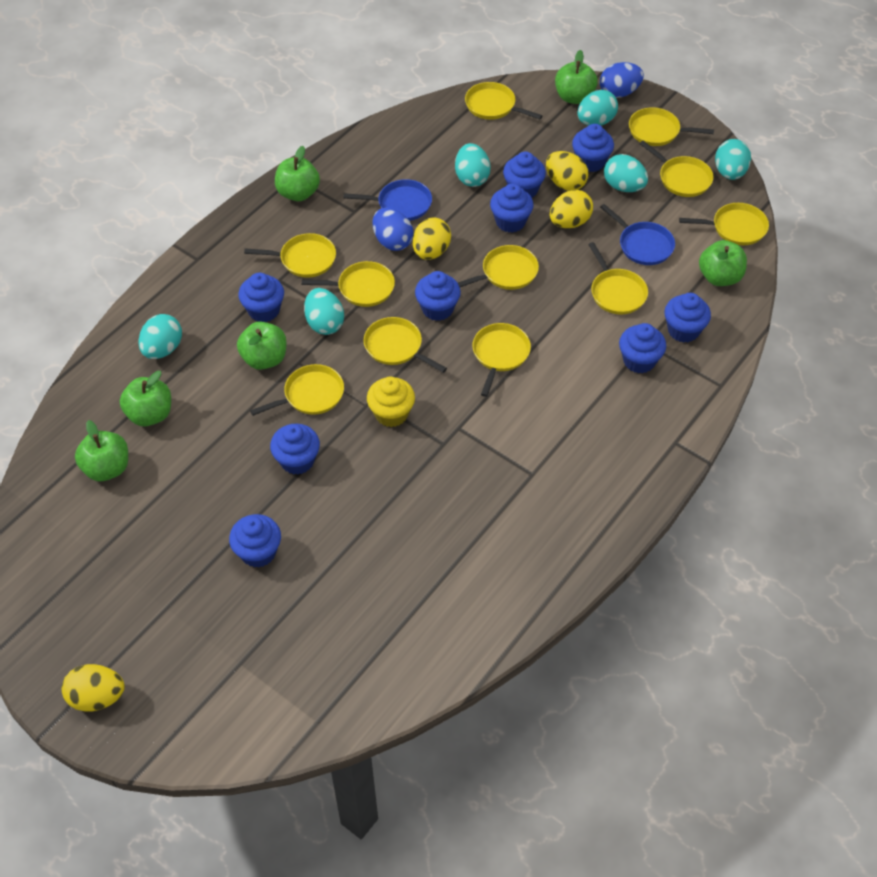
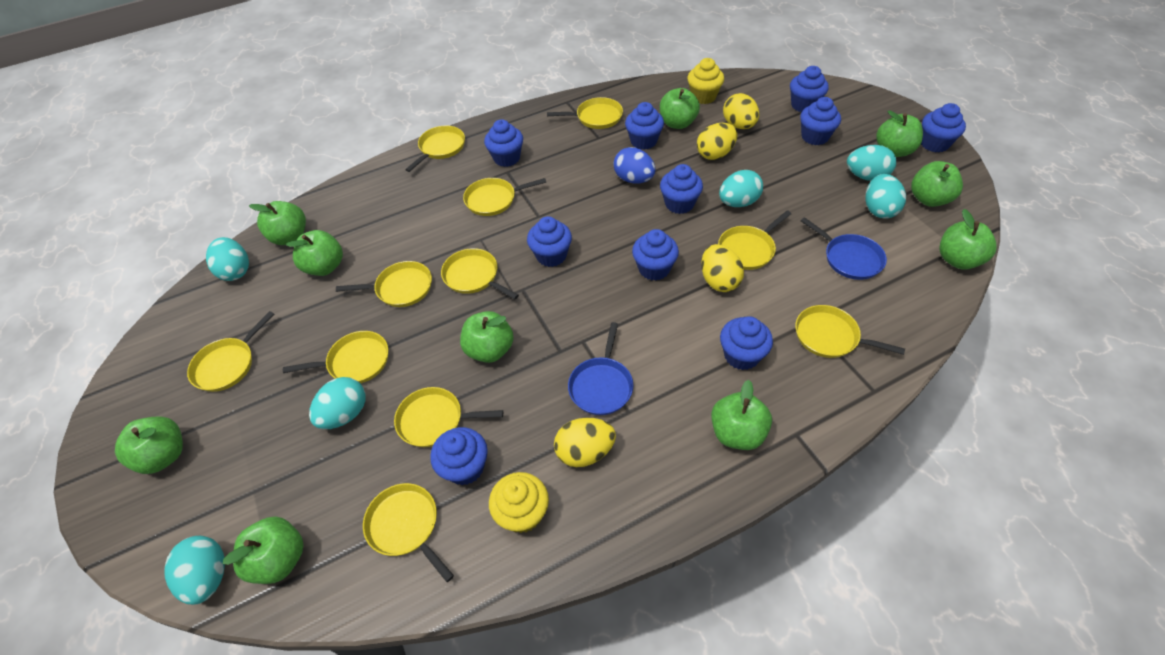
blue cupcake: 9 -> 10
blue egg: 2 -> 1
green apple: 6 -> 10
yellow cupcake: 1 -> 2

